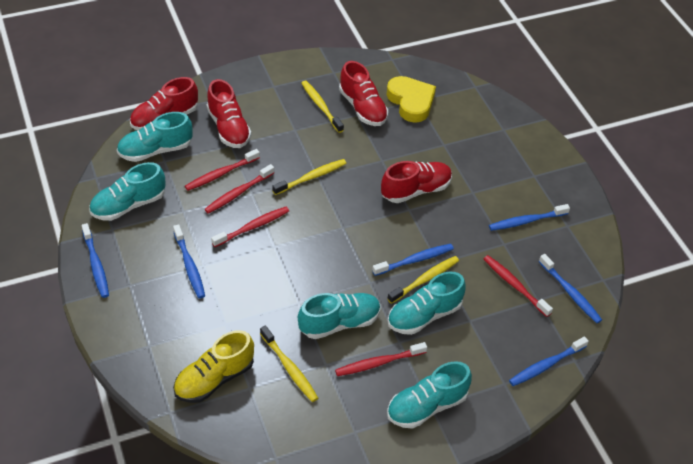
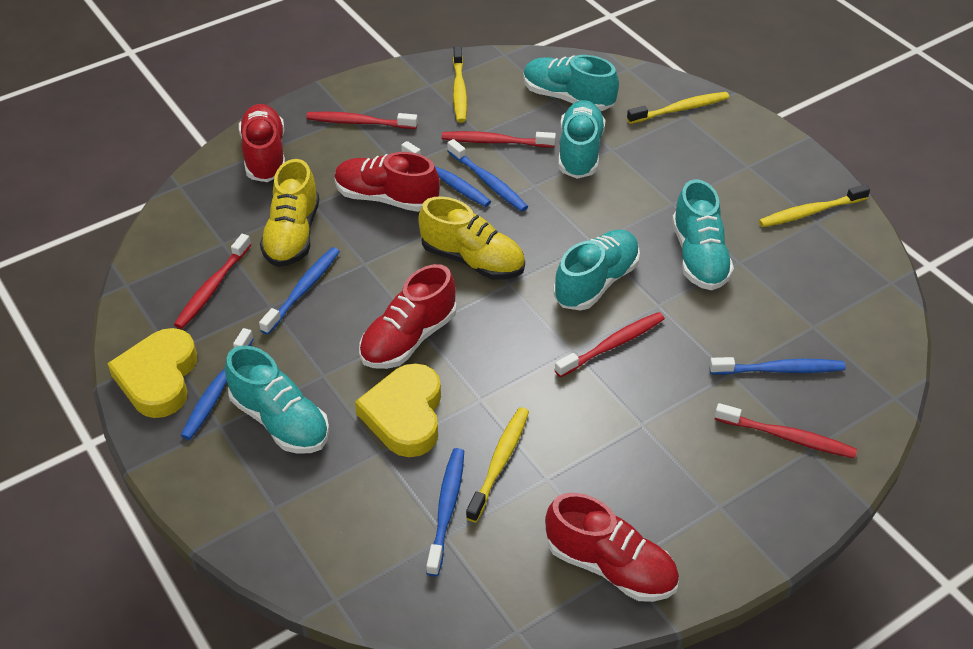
yellow heart: 1 -> 2
yellow shoe: 1 -> 2

